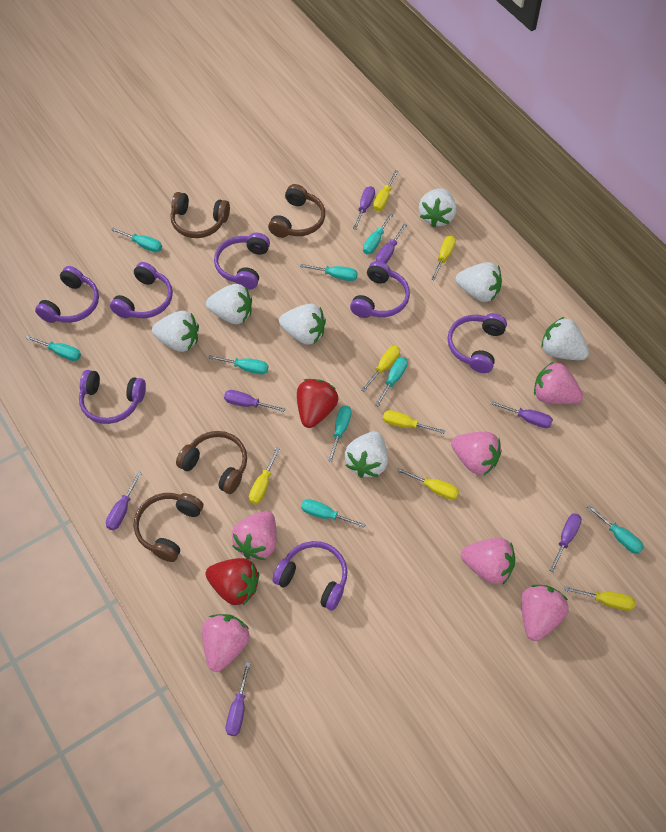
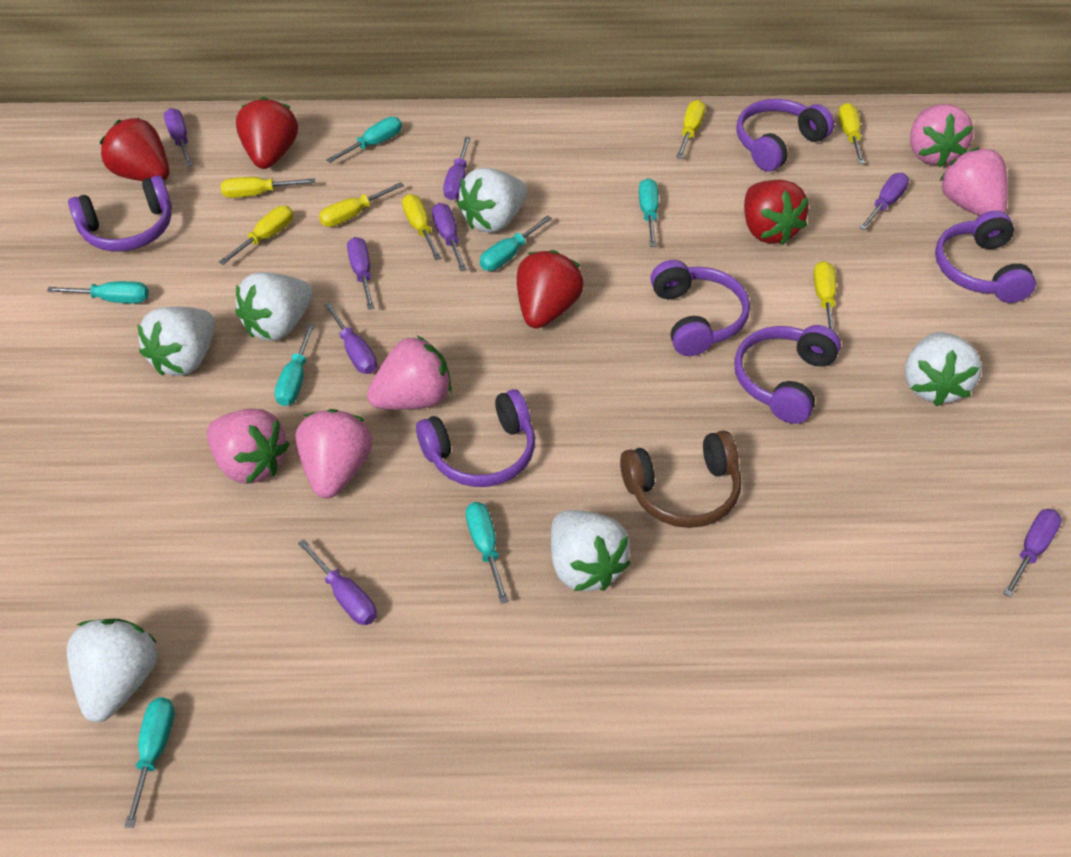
brown headphones: 4 -> 1
pink strawberry: 6 -> 5
purple headphones: 7 -> 6
purple screwdriver: 7 -> 8
red strawberry: 2 -> 4
turquoise screwdriver: 9 -> 7
white strawberry: 7 -> 6

